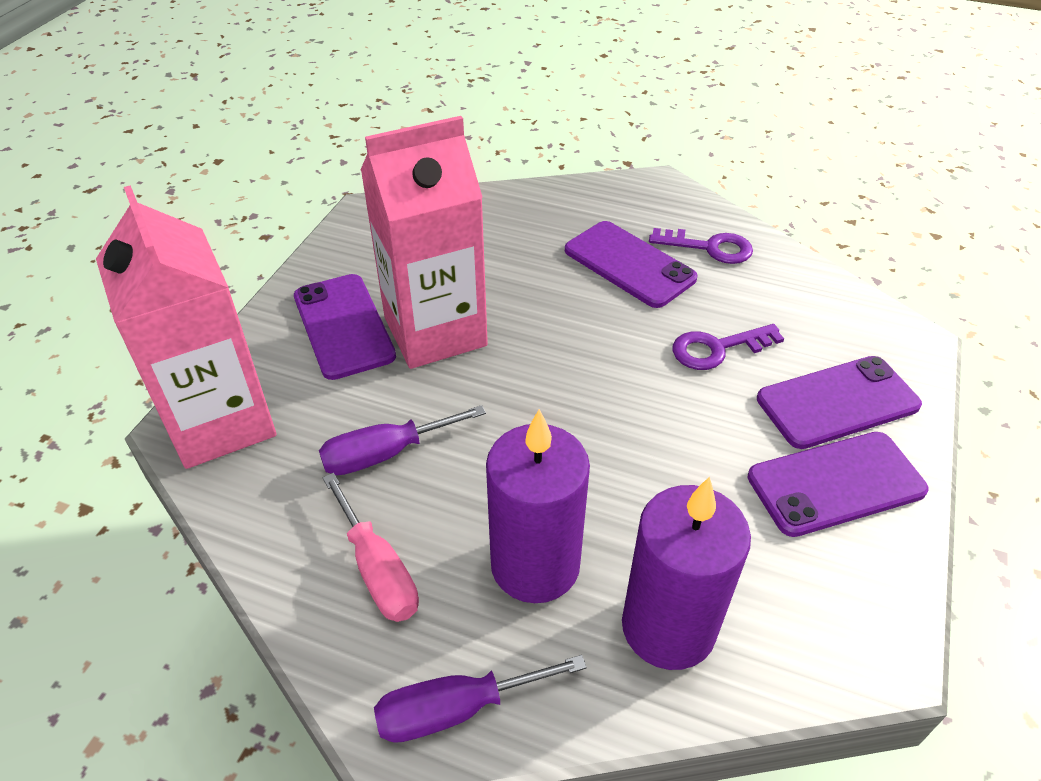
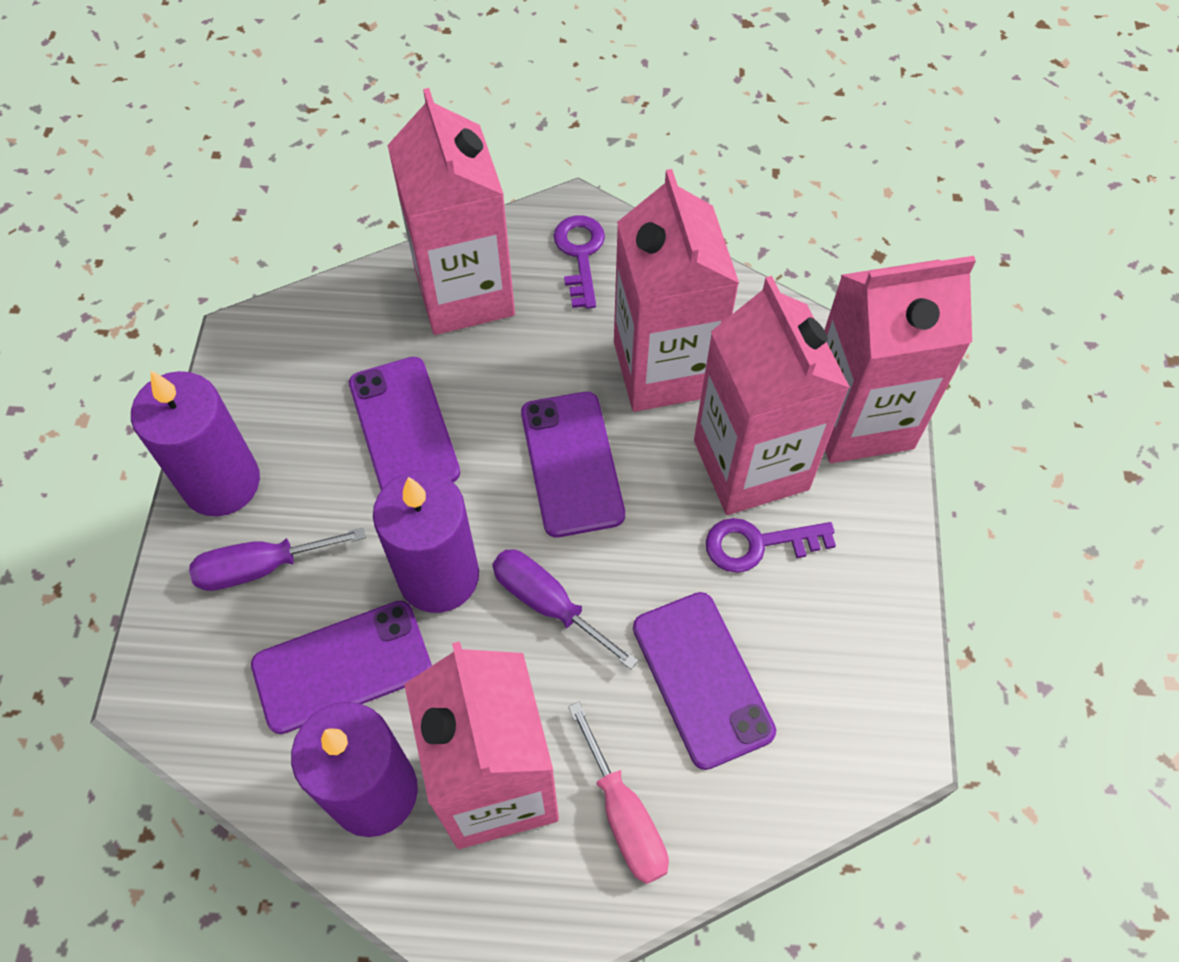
pink carton: 2 -> 5
purple candle: 2 -> 3

